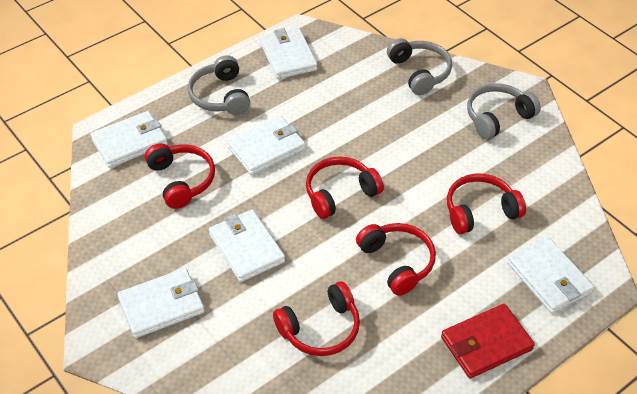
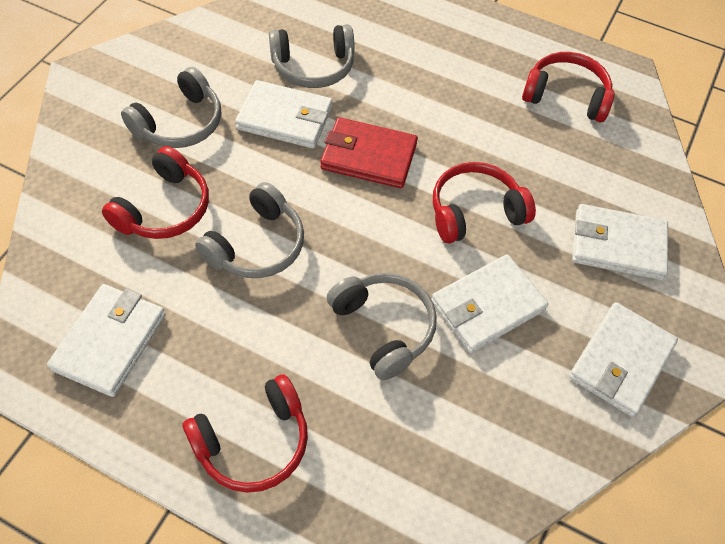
grey headphones: 3 -> 4
red headphones: 5 -> 4
white wallet: 6 -> 5

